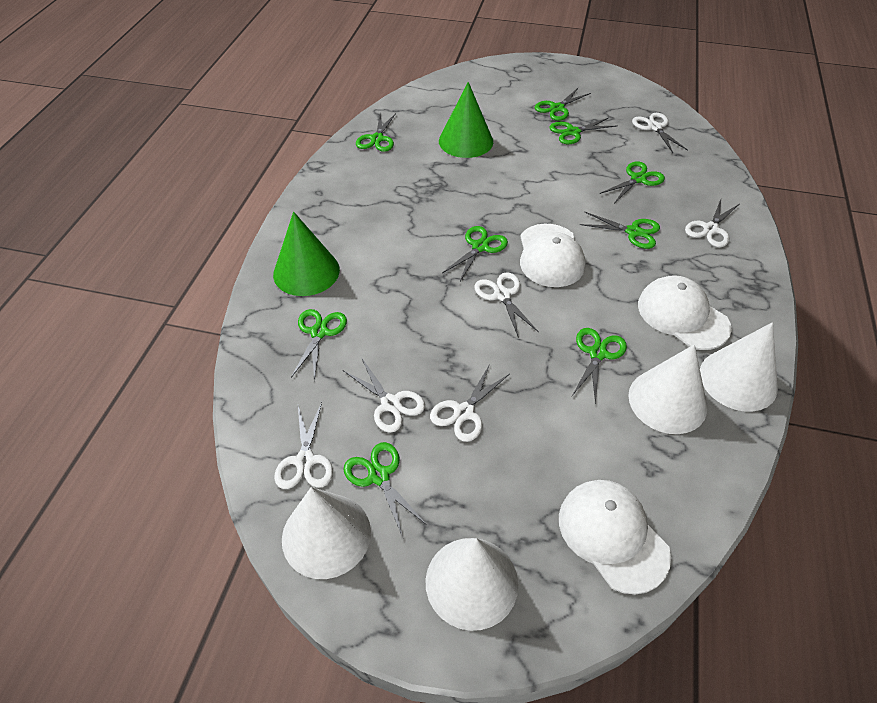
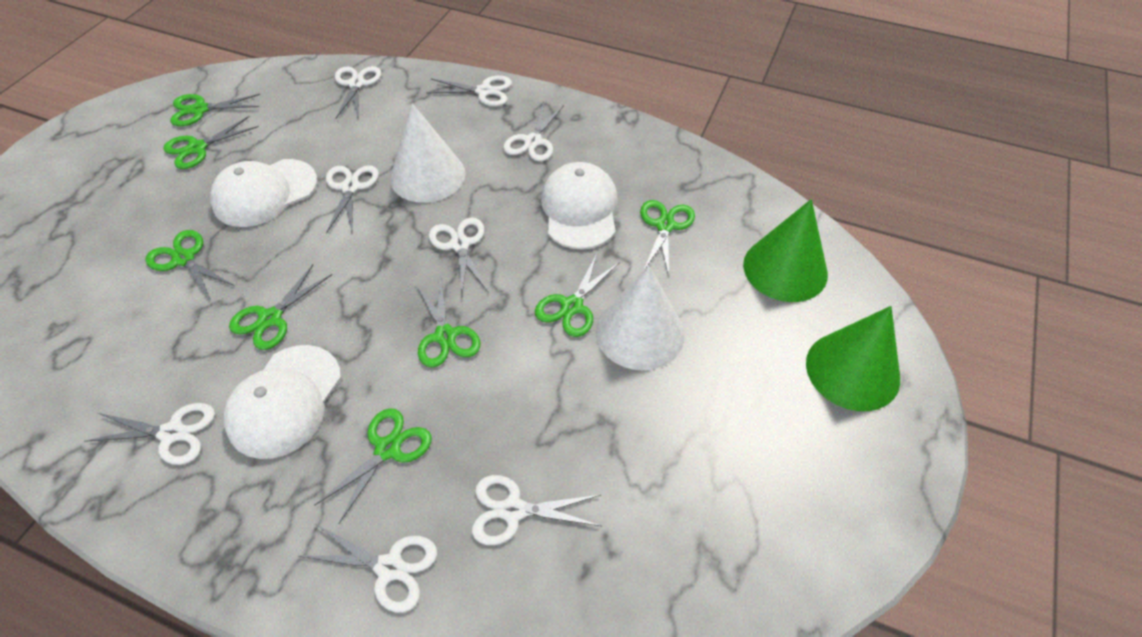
green scissors: 9 -> 8
white cone: 4 -> 2
white scissors: 6 -> 8

